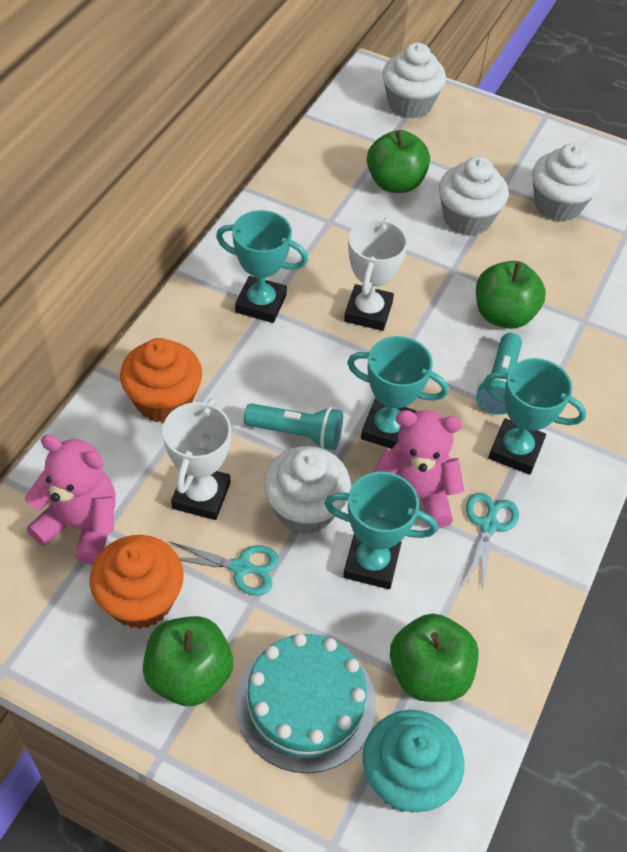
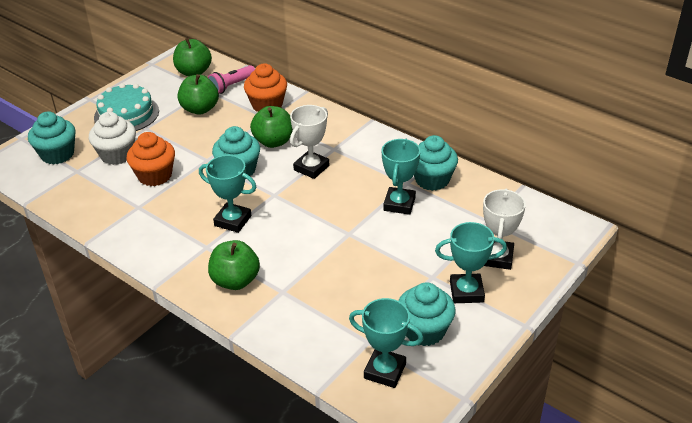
pink flashlight: 0 -> 1
pink teddy bear: 2 -> 0
turquoise cupcake: 1 -> 4
turquoise flashlight: 2 -> 0
turquoise scissors: 2 -> 0
white cupcake: 4 -> 1

